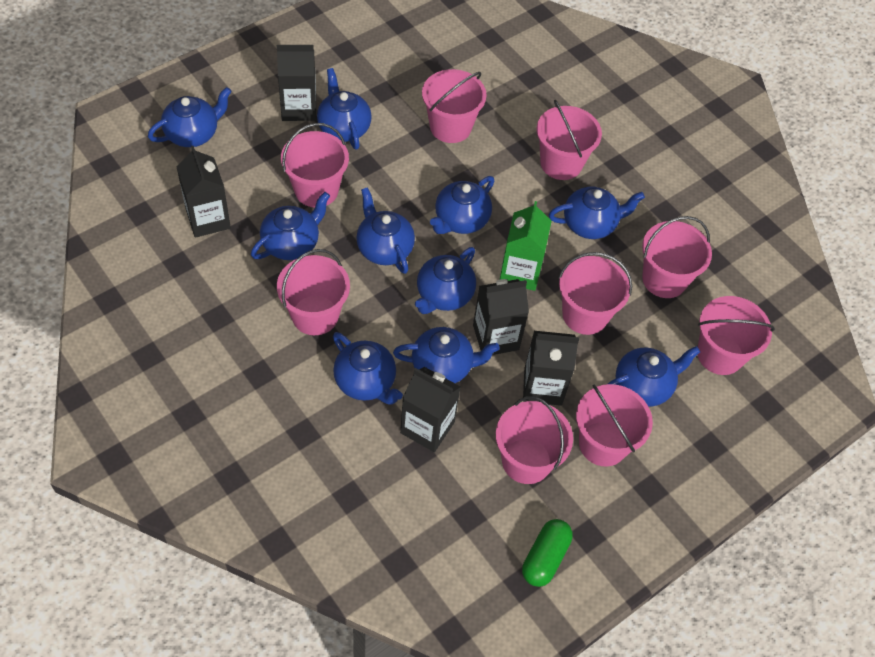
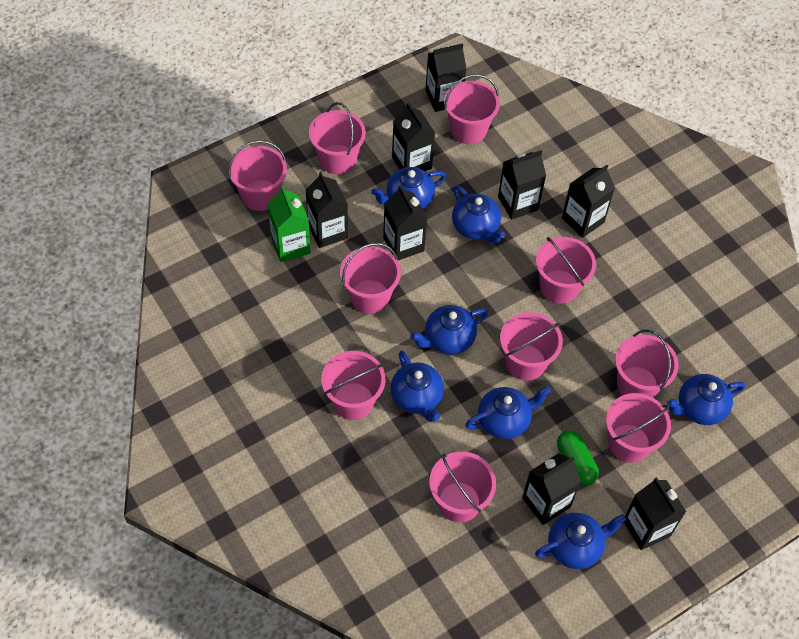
black carton: 5 -> 8
blue teapot: 10 -> 7
pink bucket: 9 -> 10

